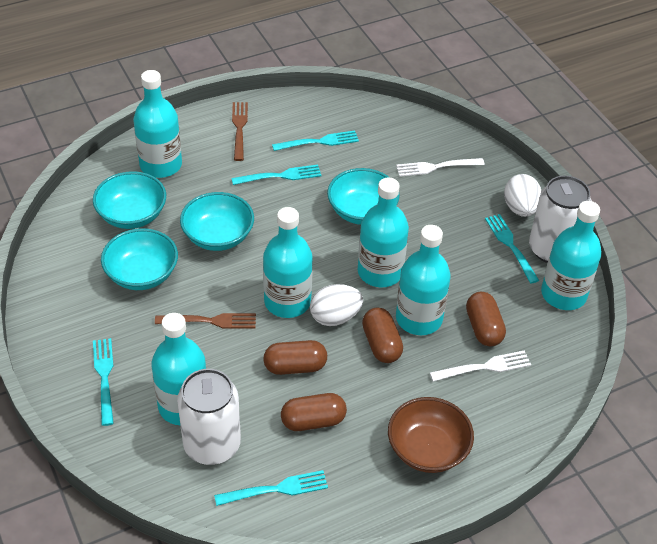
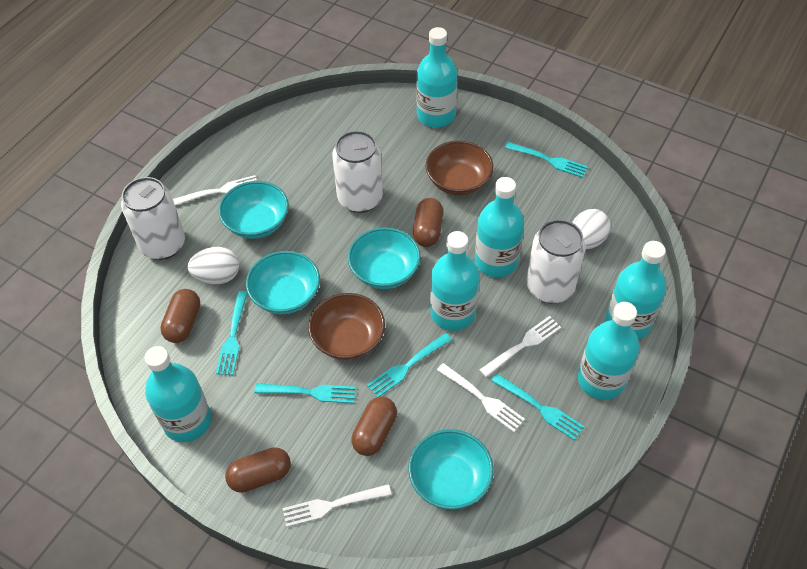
brown bowl: 1 -> 2
brown fork: 2 -> 0
white can: 2 -> 3
white fork: 2 -> 4

